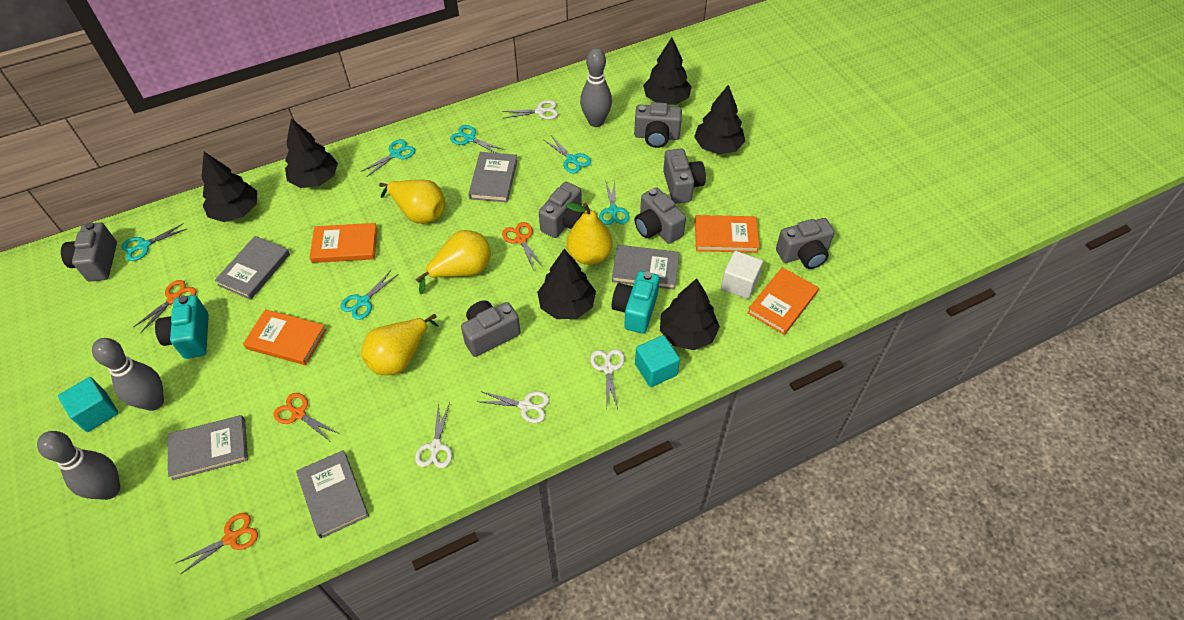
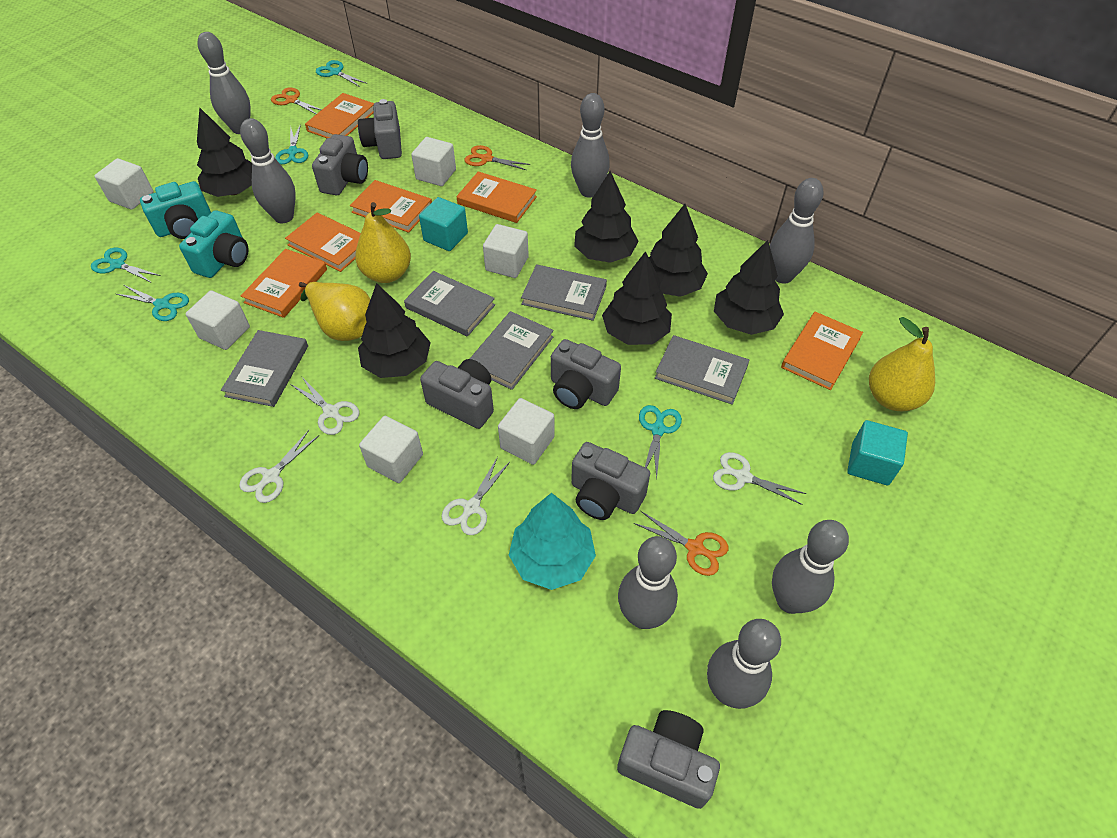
grey bowling pin: 3 -> 7
grey camera: 7 -> 6
orange book: 4 -> 6
orange scissors: 4 -> 3
turquoise scissors: 6 -> 5
turquoise tree: 0 -> 1
white cube: 1 -> 6
yellow pear: 4 -> 3

